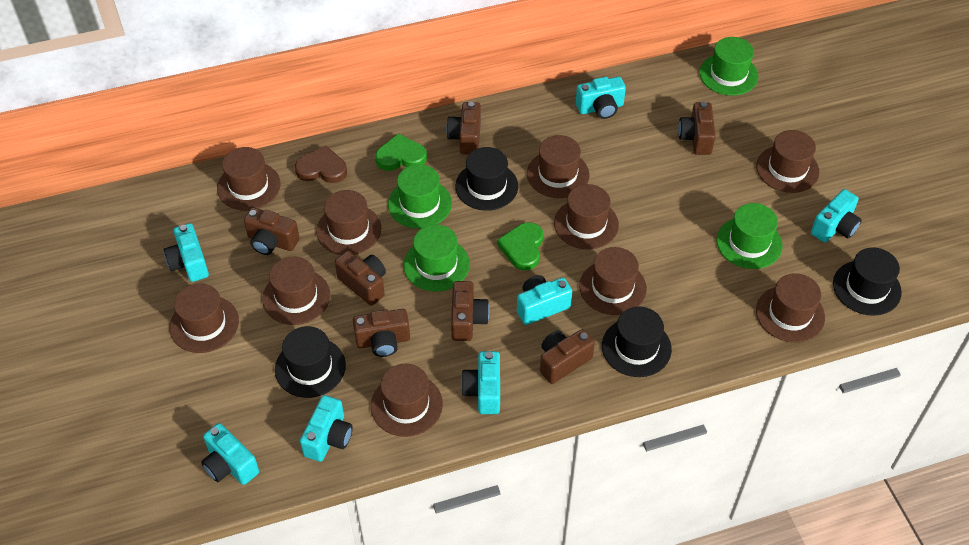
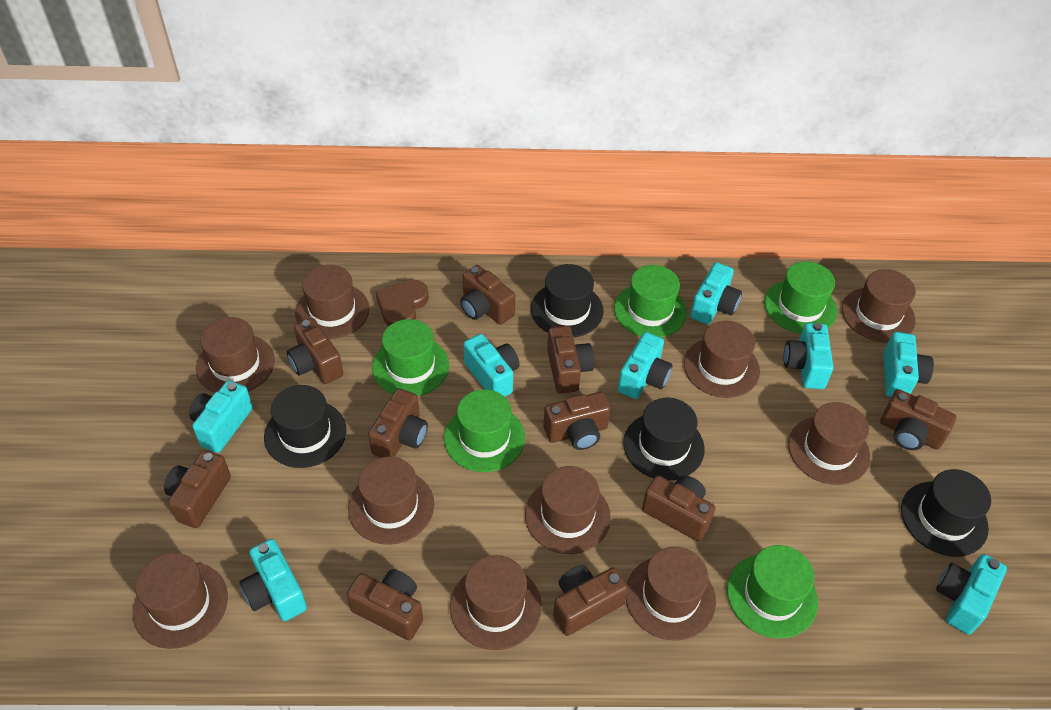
brown camera: 7 -> 10
green hat: 4 -> 5
green heart: 2 -> 0
turquoise camera: 7 -> 8

